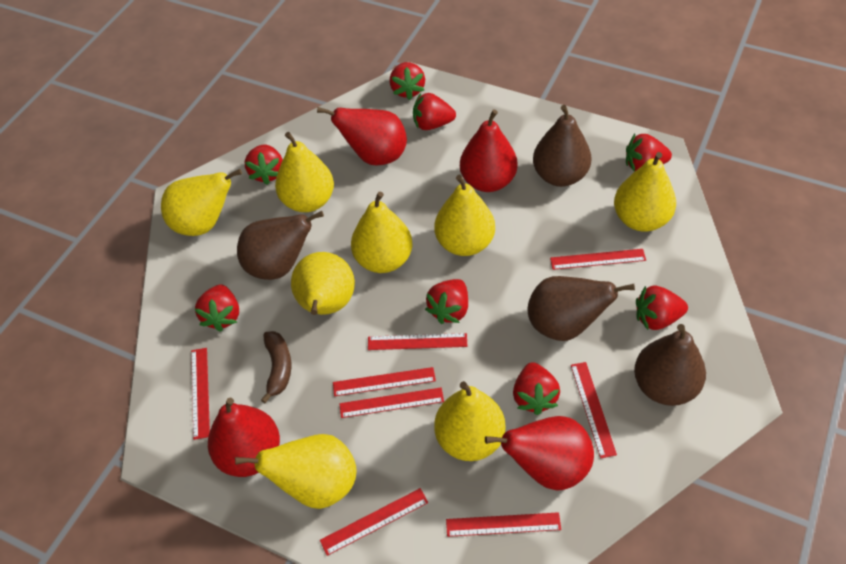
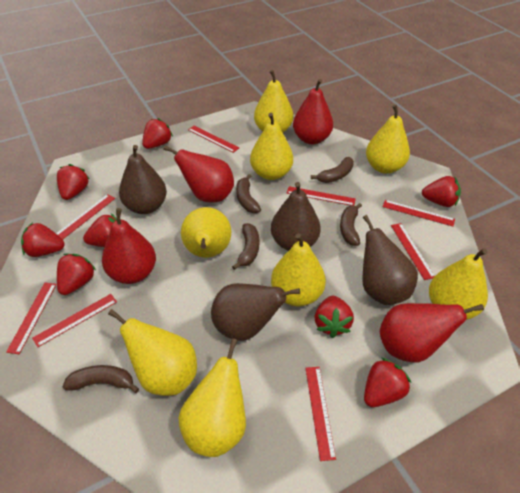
brown banana: 1 -> 5

